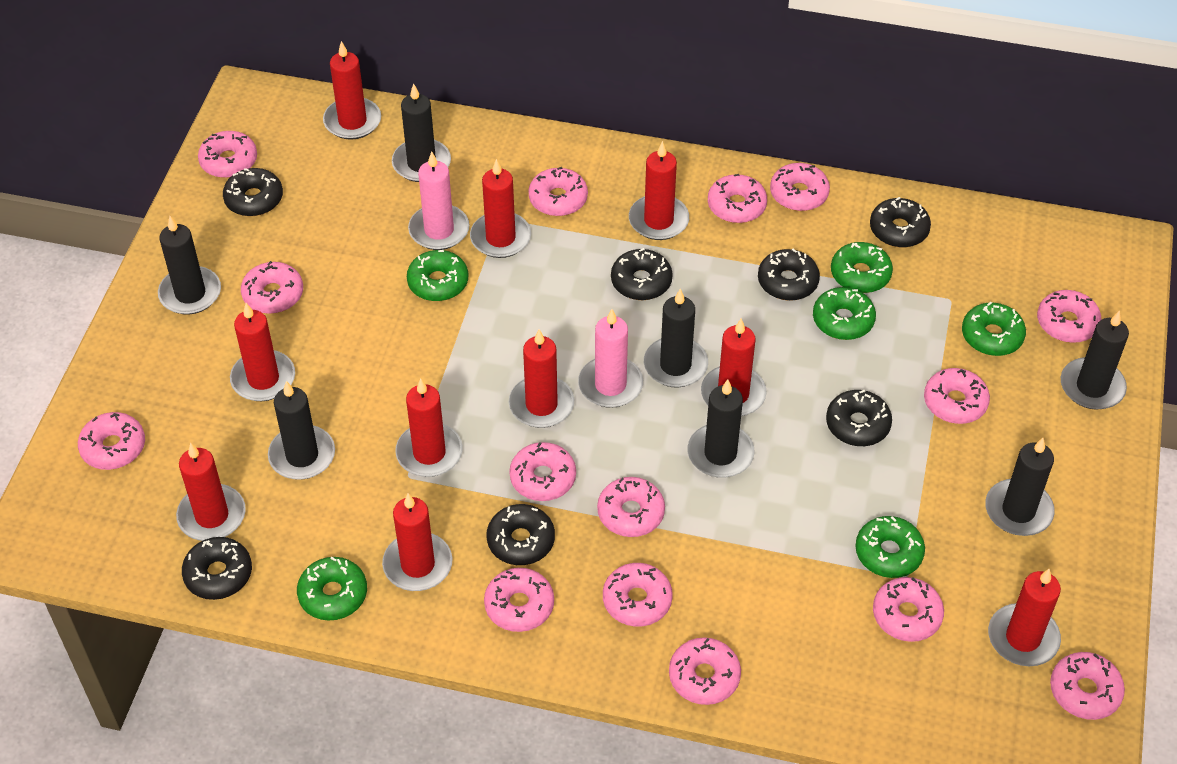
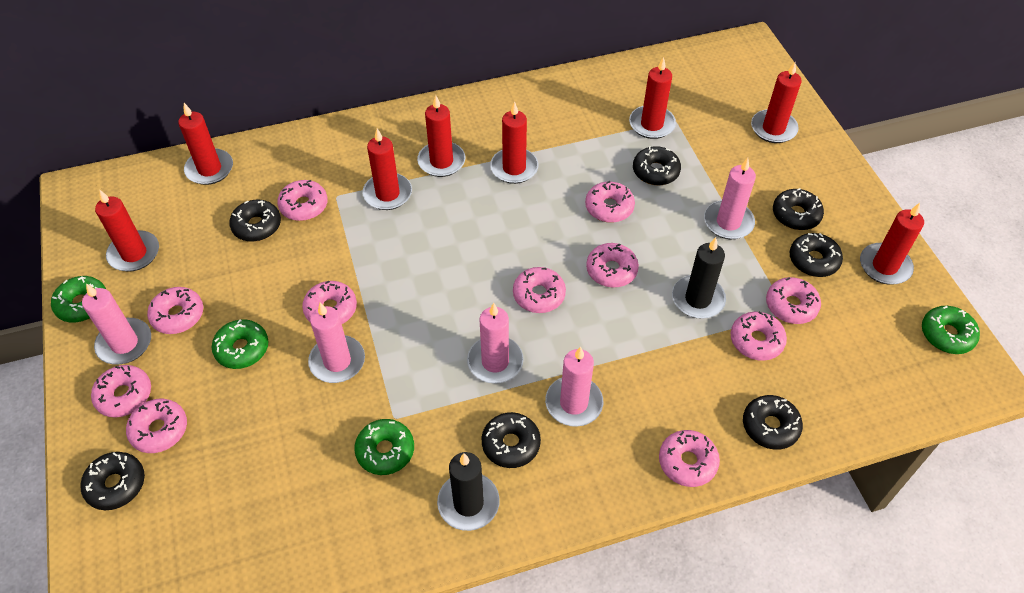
black candle: 7 -> 2
green donut: 6 -> 4
pink candle: 2 -> 5
pink donut: 15 -> 11
red candle: 10 -> 8

